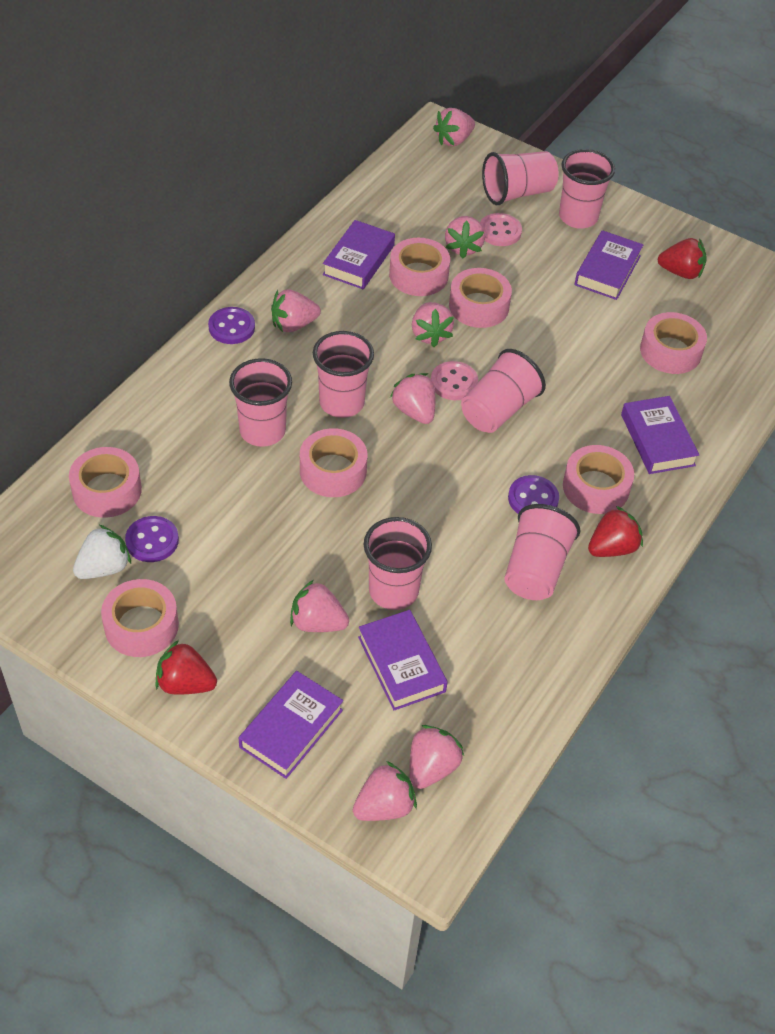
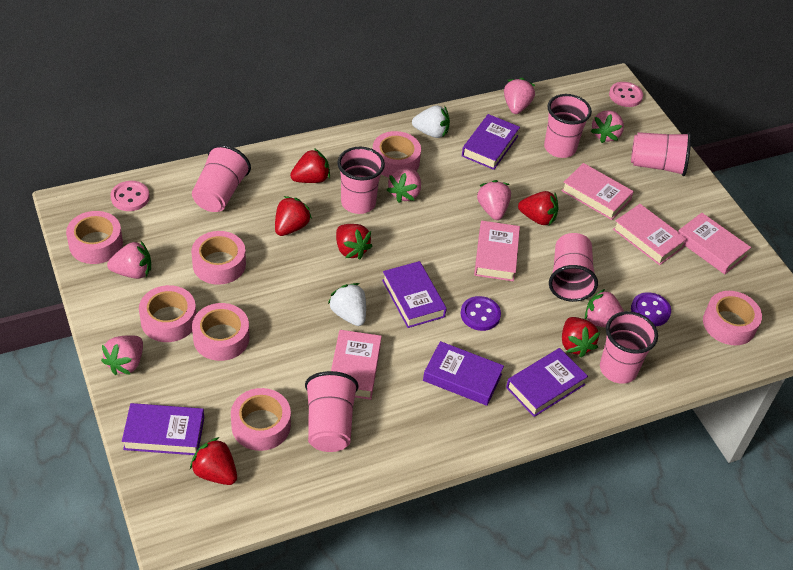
pink book: 0 -> 5
pink strawberry: 8 -> 7
purple button: 3 -> 2
red strawberry: 3 -> 6
white strawberry: 1 -> 2

